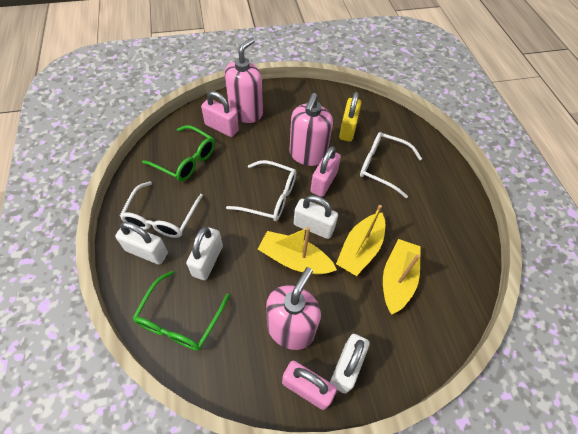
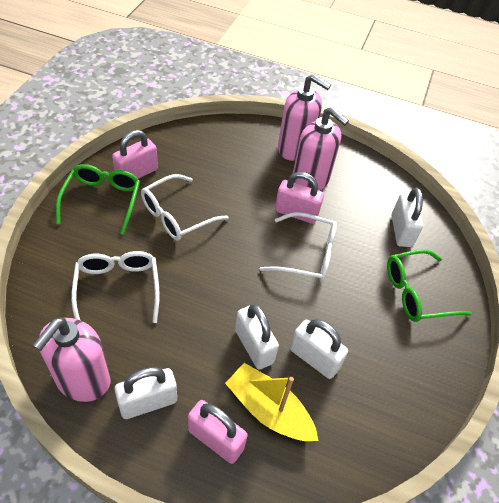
yellow boat: 3 -> 1
yellow padlock: 1 -> 0

